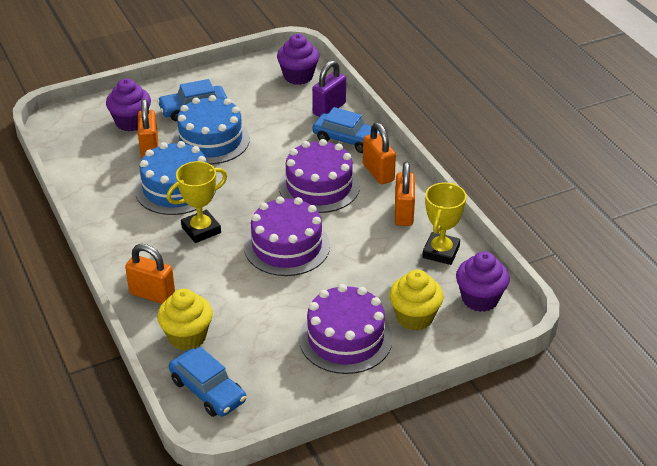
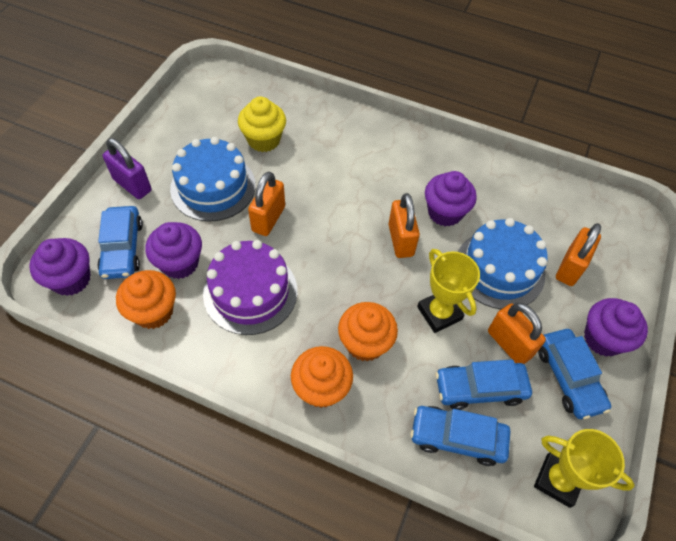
blue car: 3 -> 4
orange cupcake: 0 -> 3
purple cake: 3 -> 1
purple cupcake: 3 -> 4
yellow cupcake: 2 -> 1

